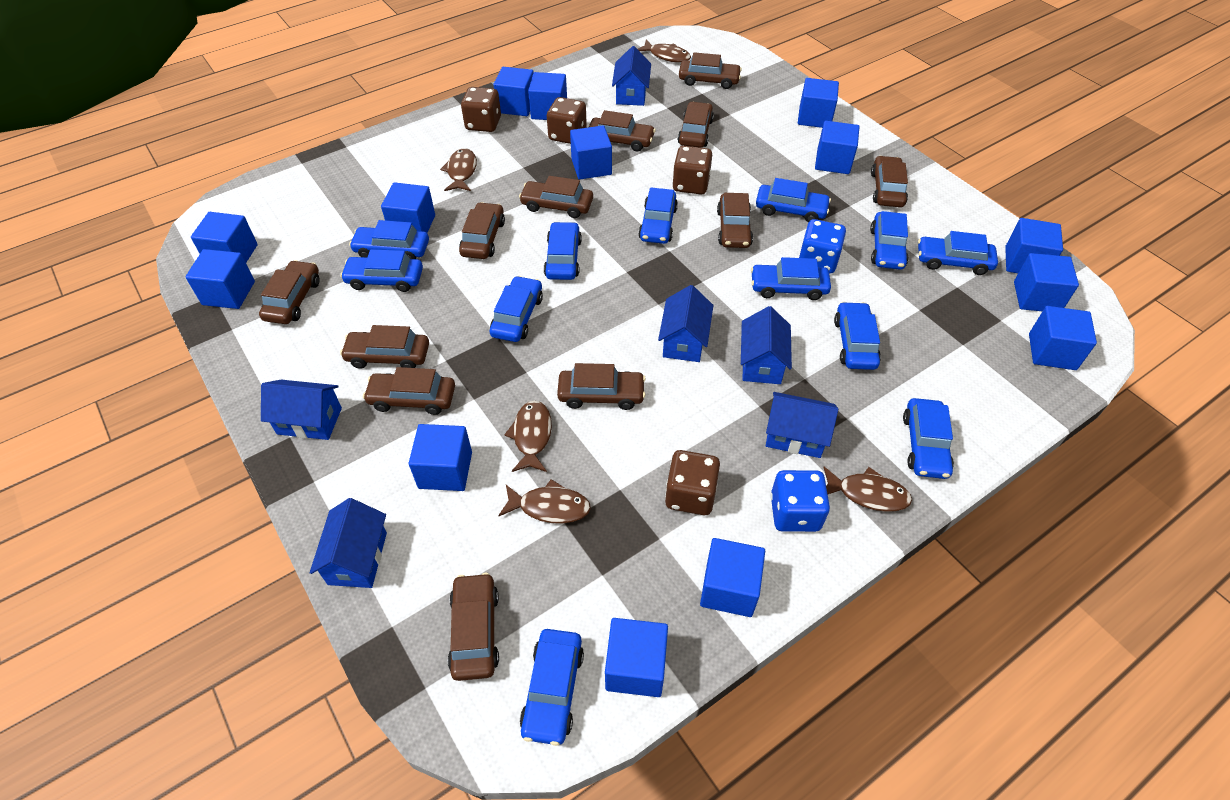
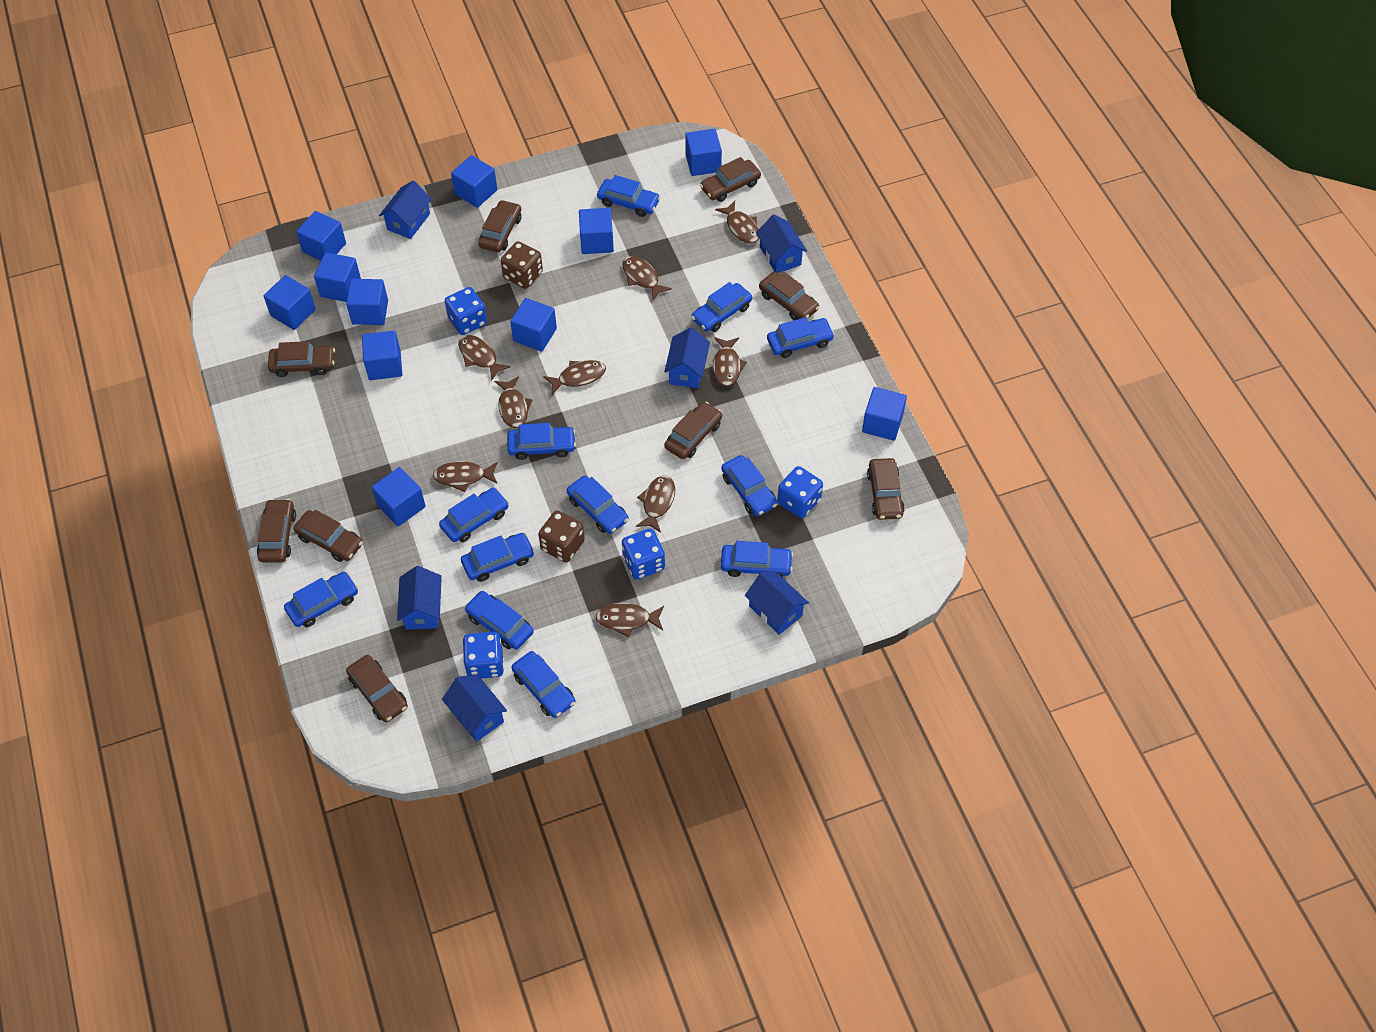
blue cube: 14 -> 11
blue dice: 2 -> 4
brown car: 12 -> 9
brown dice: 4 -> 2
brown fish: 5 -> 9

